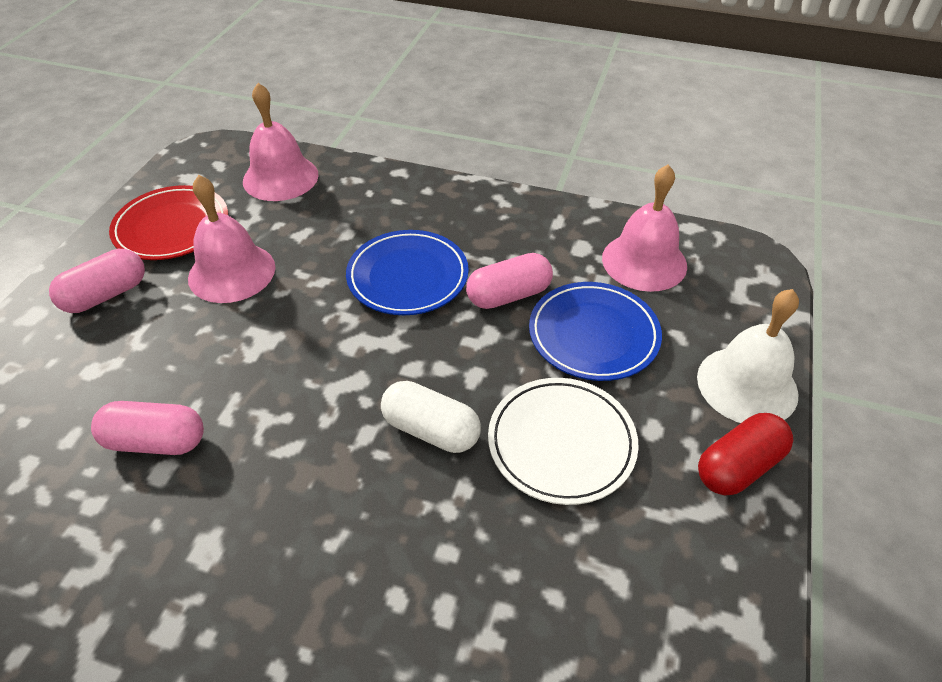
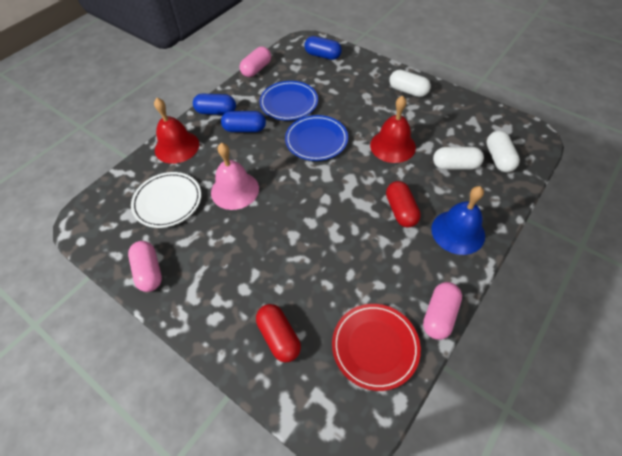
blue bell: 0 -> 1
blue capsule: 0 -> 3
pink bell: 3 -> 1
red bell: 0 -> 2
red capsule: 1 -> 2
white bell: 1 -> 0
white capsule: 1 -> 3

